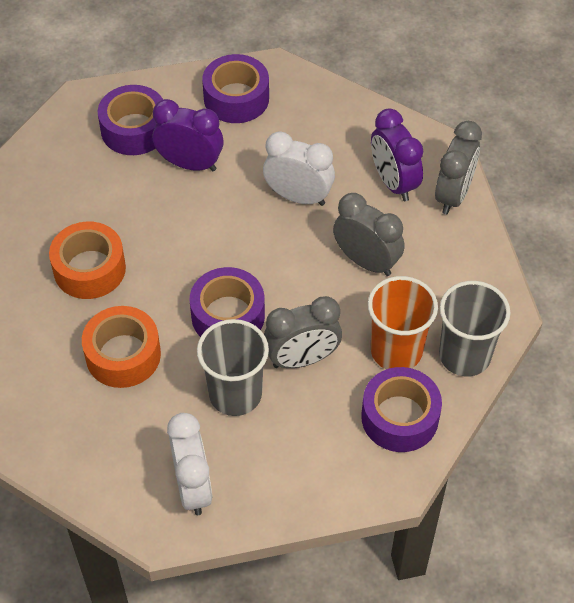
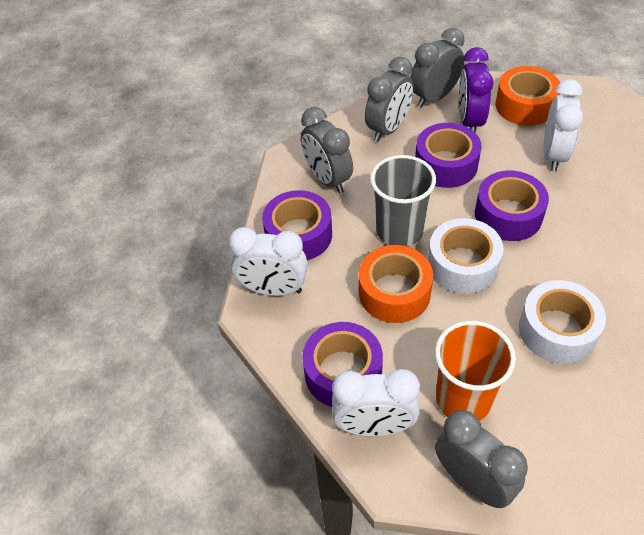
grey clock: 3 -> 4
grey cup: 2 -> 1
purple clock: 2 -> 1
white clock: 2 -> 3
white tape: 0 -> 2

